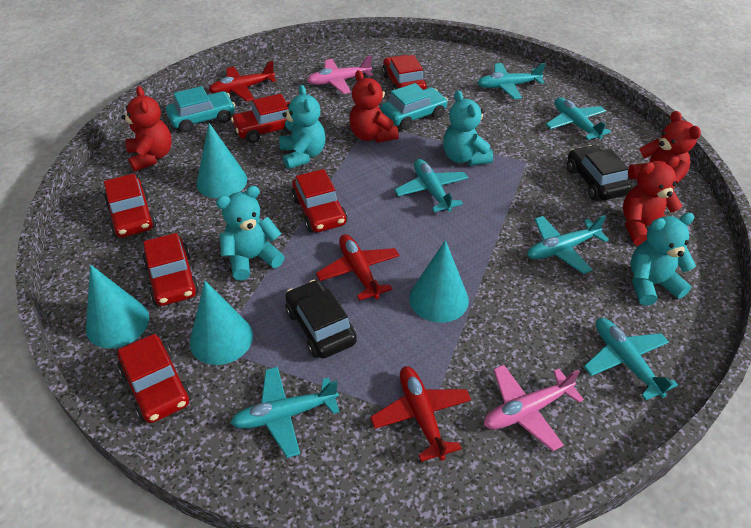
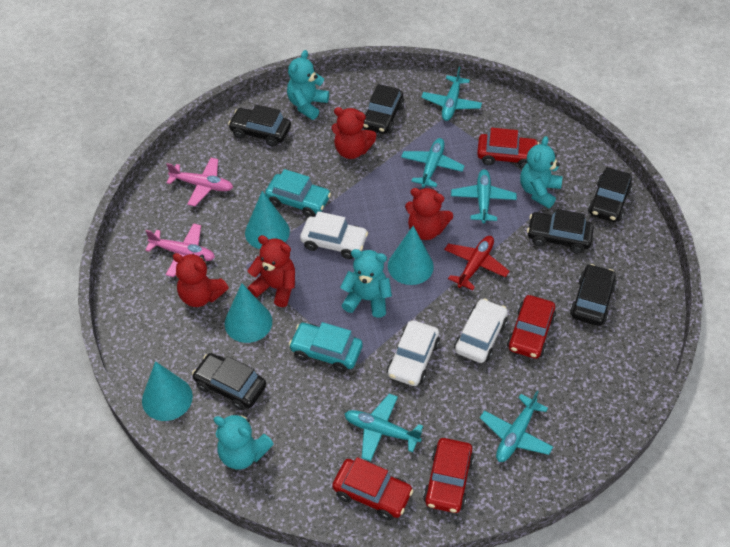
black car: 2 -> 6
red car: 6 -> 4
red plane: 3 -> 1
turquoise plane: 6 -> 5
white car: 0 -> 3

